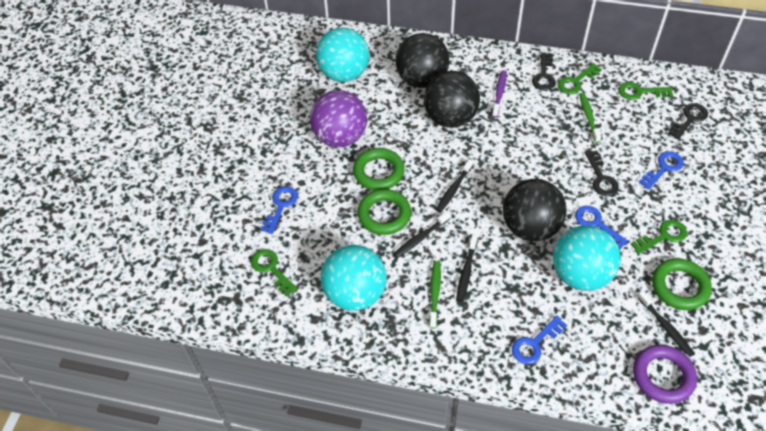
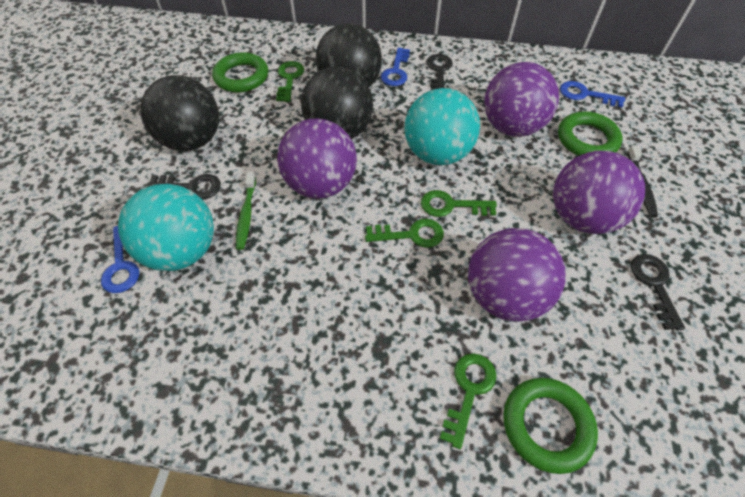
black toothbrush: 4 -> 1
blue key: 4 -> 3
green toothbrush: 2 -> 1
purple ball: 1 -> 4
purple ring: 1 -> 0
purple toothbrush: 1 -> 0
turquoise ball: 3 -> 2

